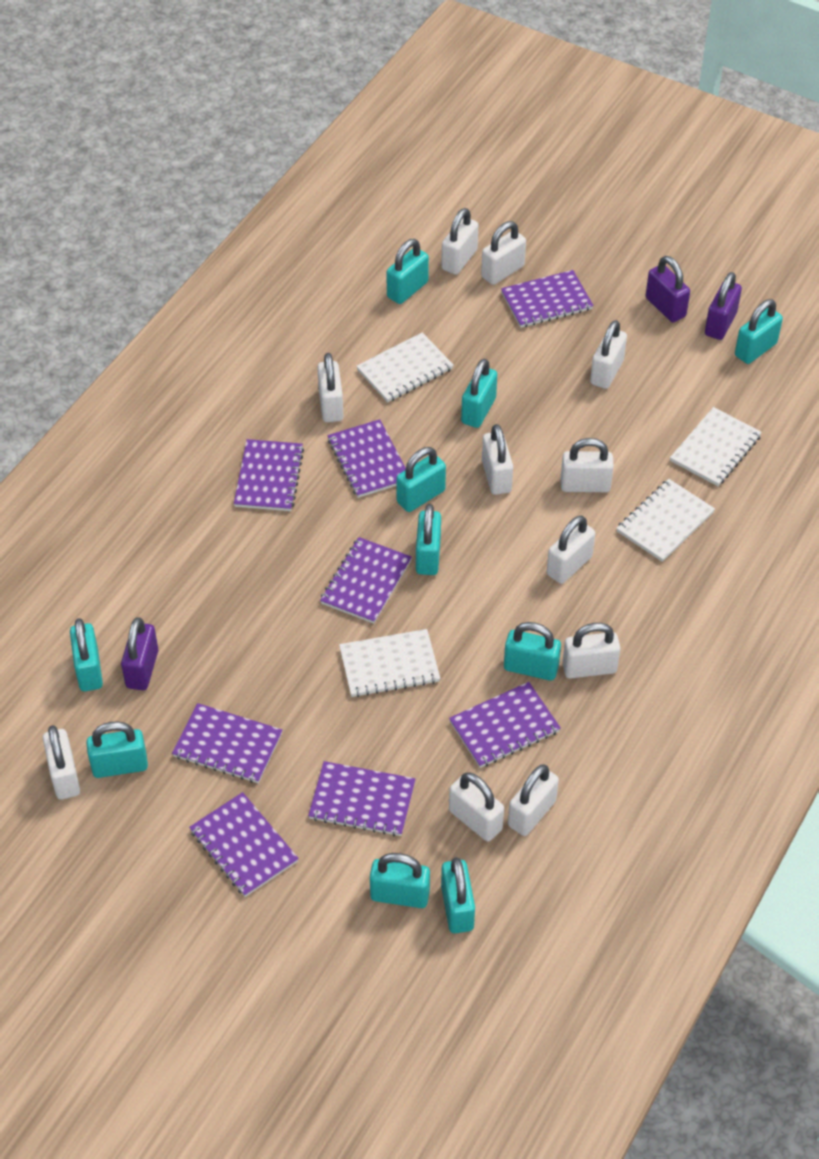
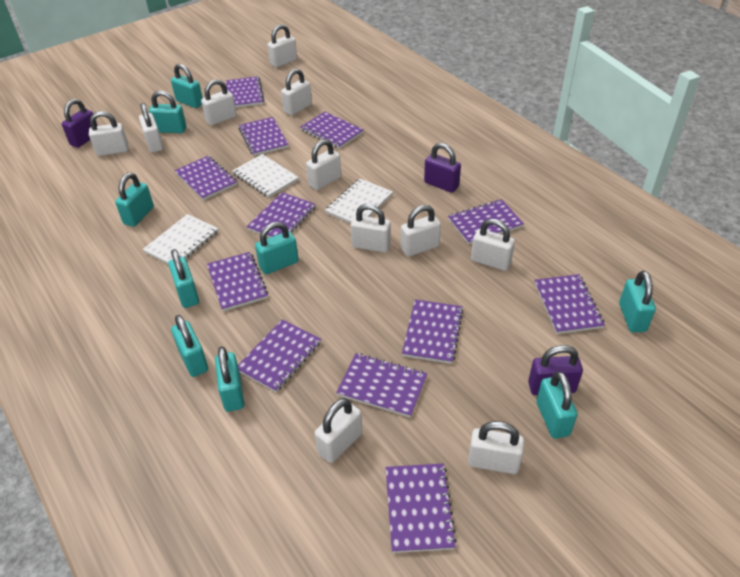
purple notebook: 8 -> 12
turquoise padlock: 10 -> 9
white notebook: 4 -> 3

